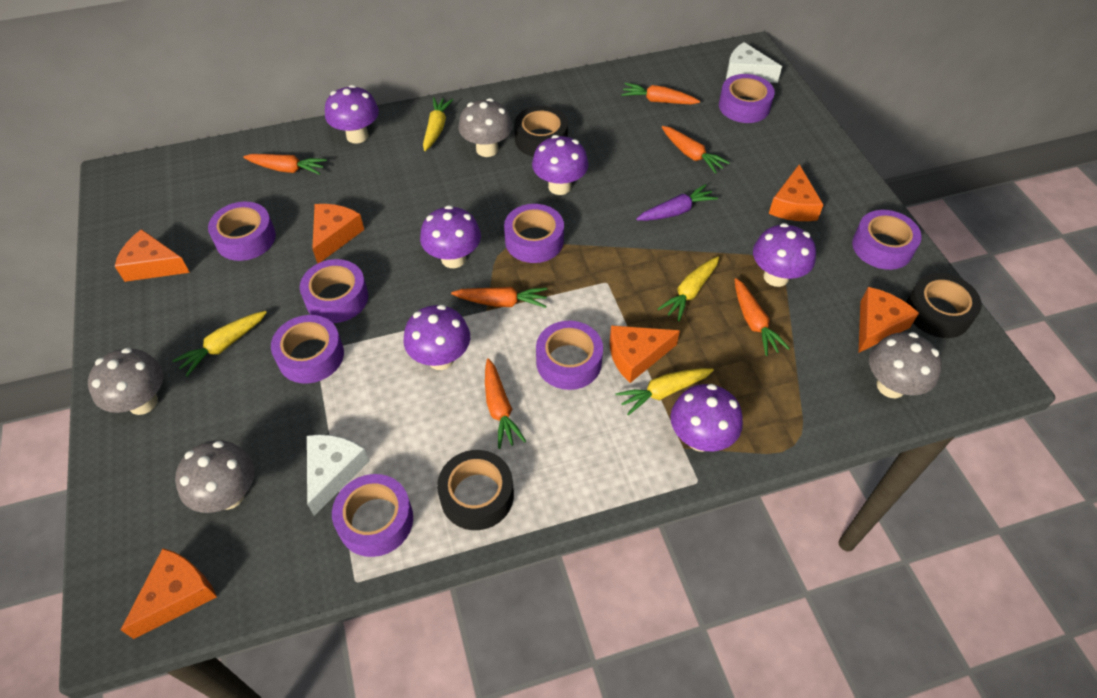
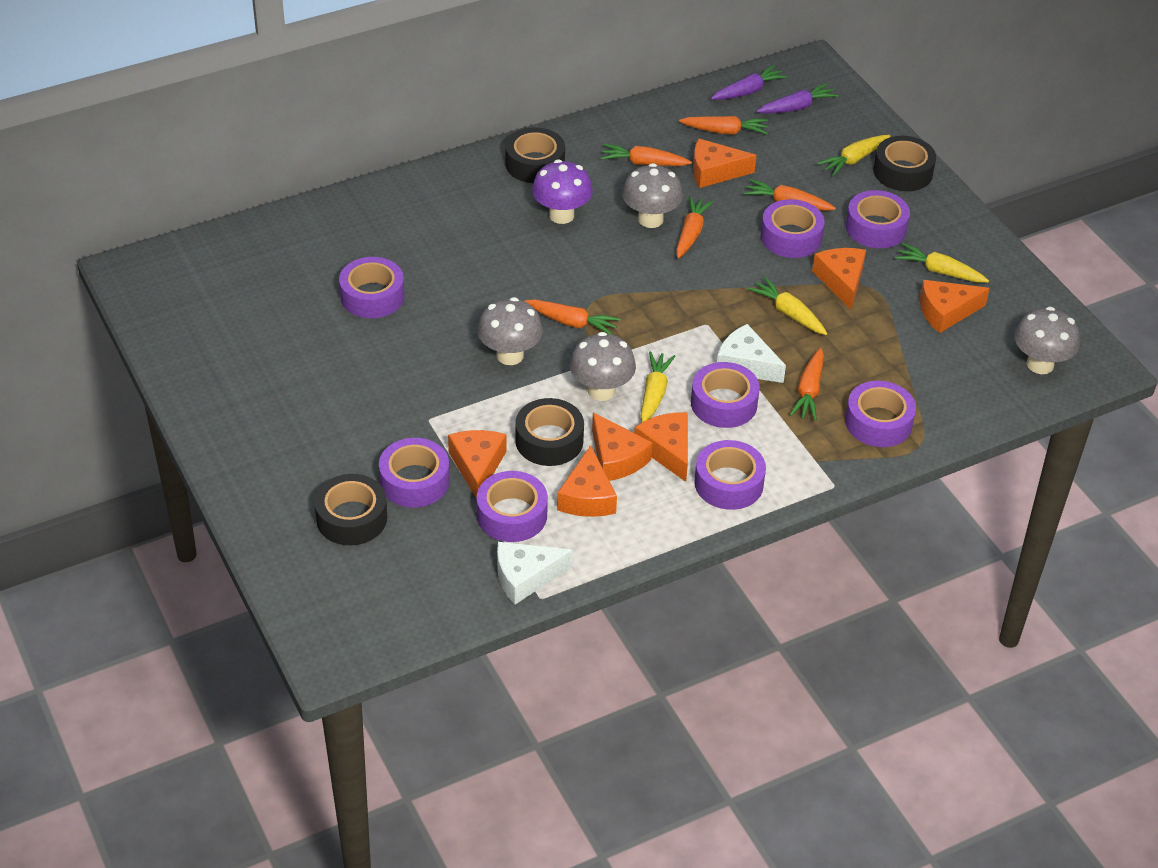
black tape: 3 -> 4
orange cheese: 6 -> 7
purple carrot: 1 -> 2
purple mushroom: 6 -> 1

